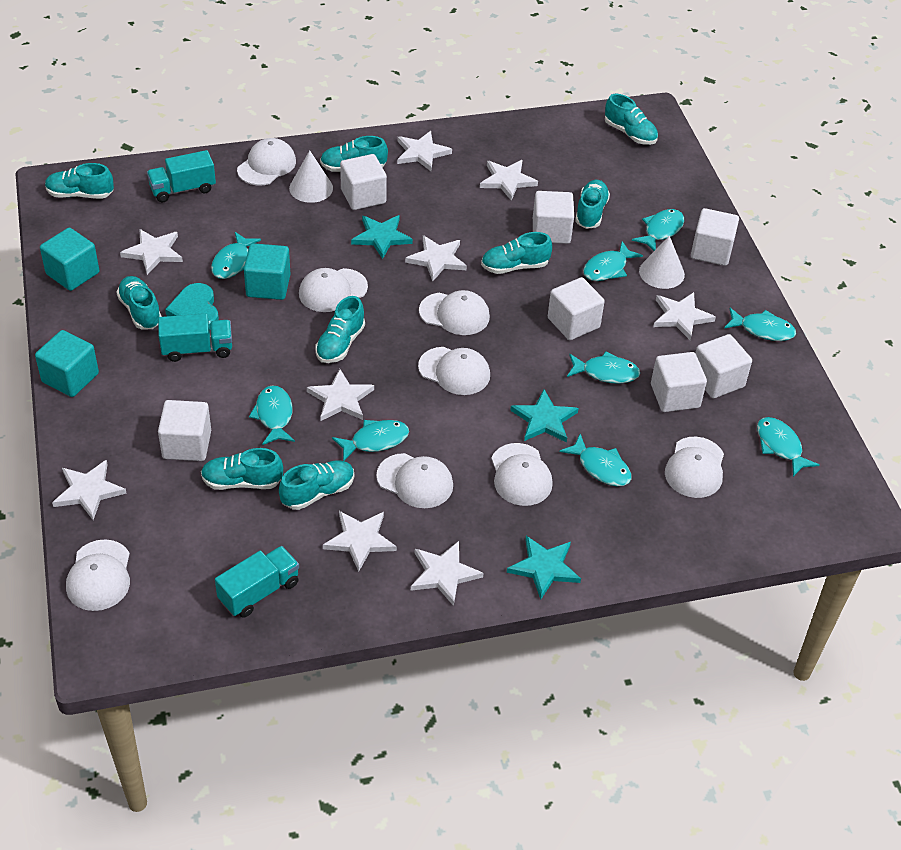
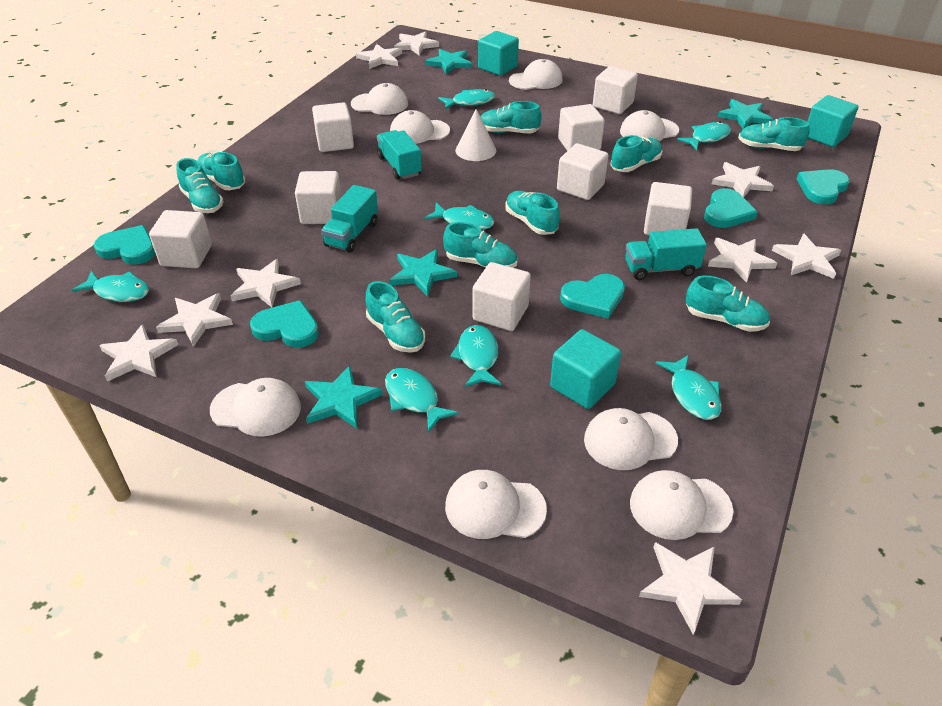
turquoise fish: 9 -> 7
turquoise heart: 1 -> 5
turquoise star: 3 -> 4
white cone: 2 -> 1
white cube: 7 -> 8

